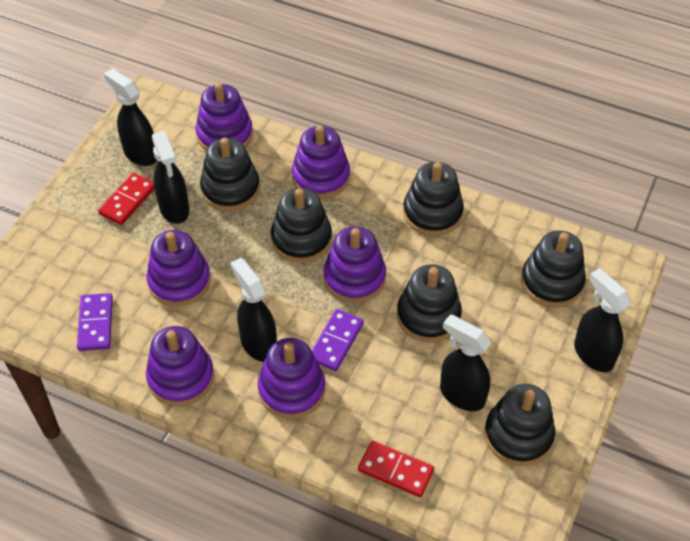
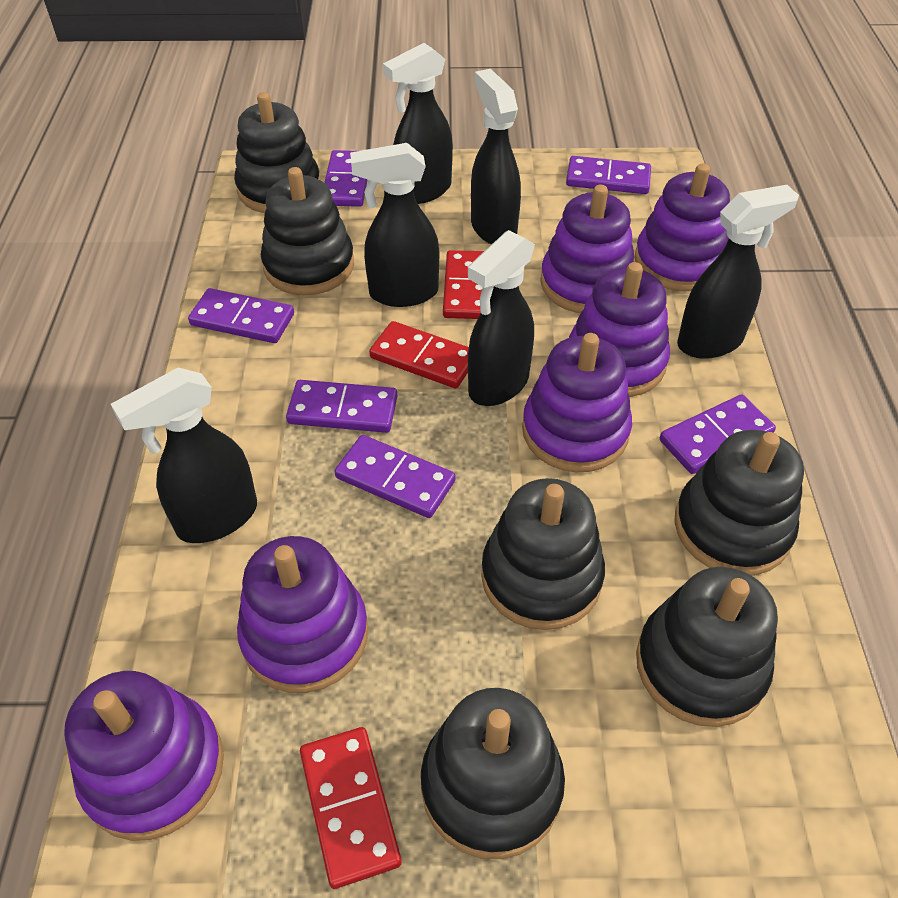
black spray bottle: 5 -> 6
purple domino: 2 -> 6
red domino: 2 -> 3

